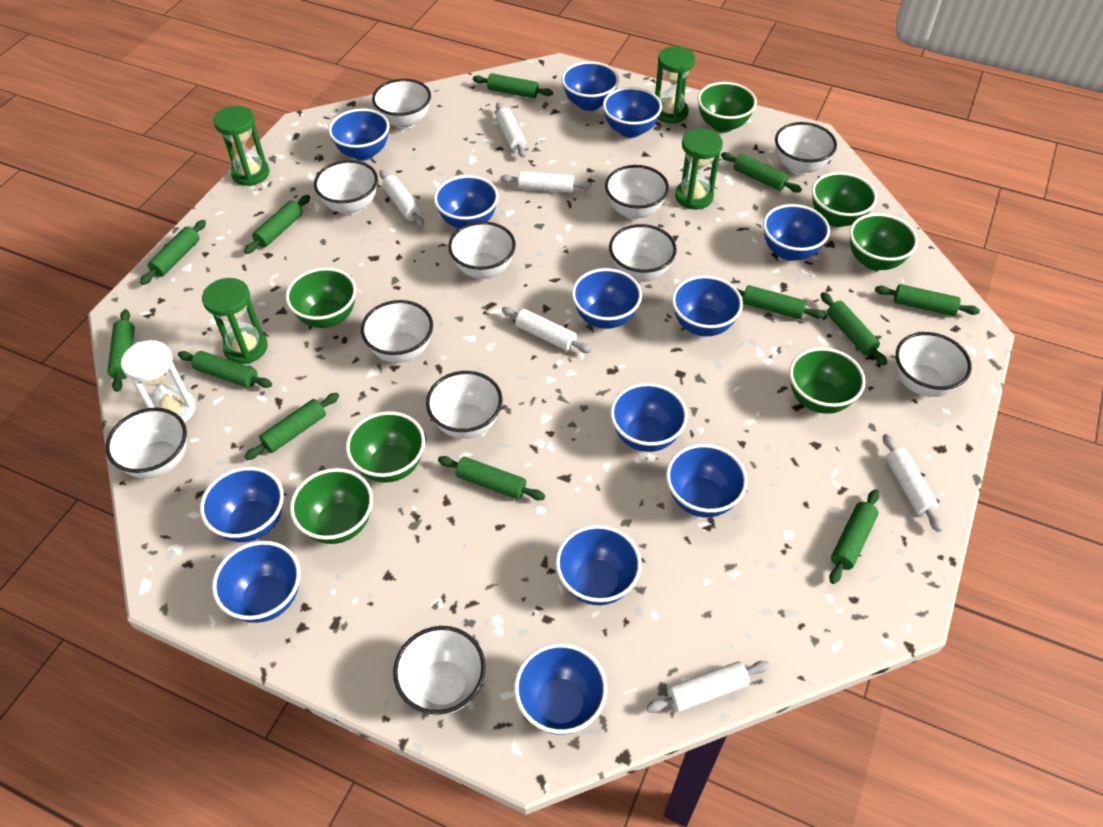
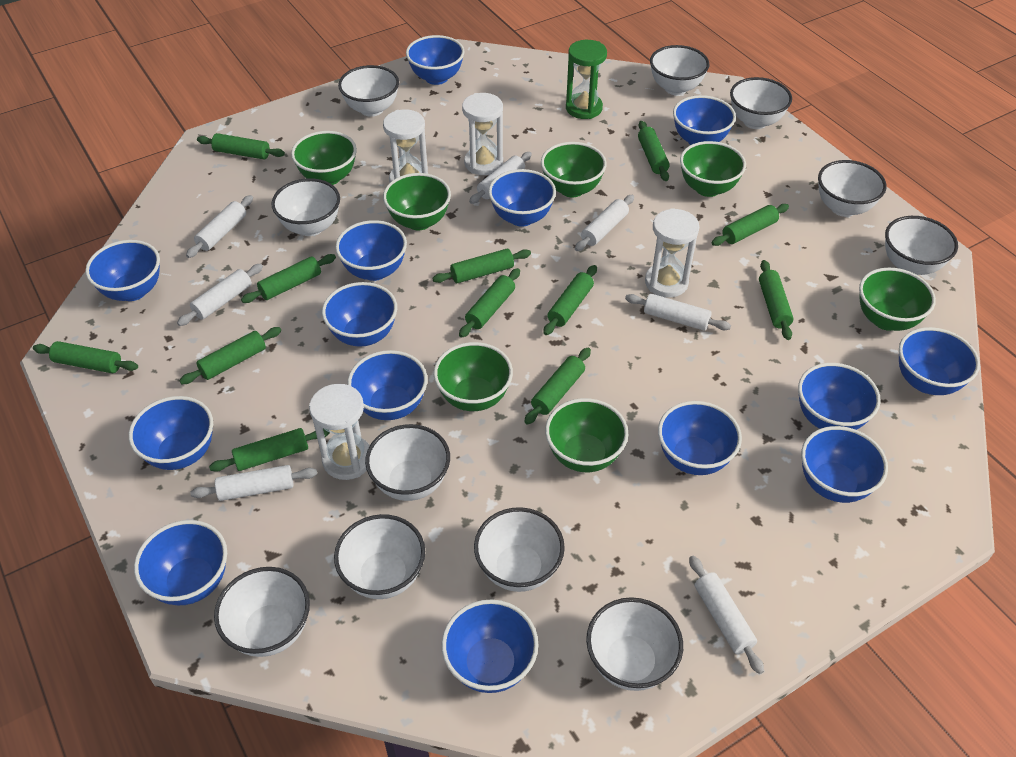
blue bowl: 13 -> 14
green hourglass: 4 -> 1
white hourglass: 1 -> 4
white rolling pin: 6 -> 7

